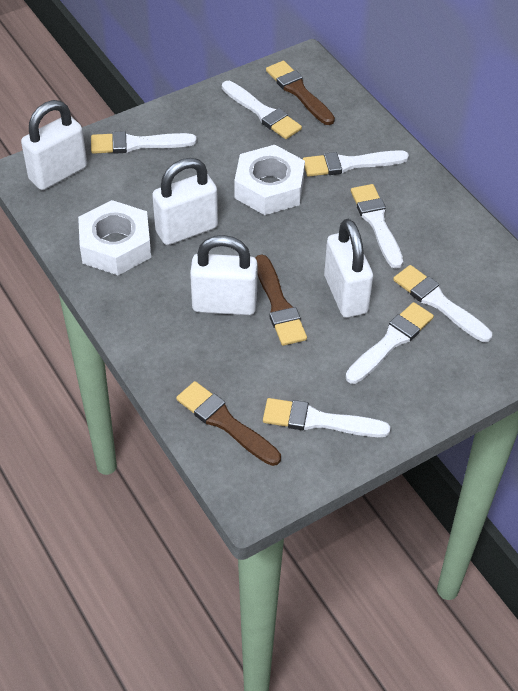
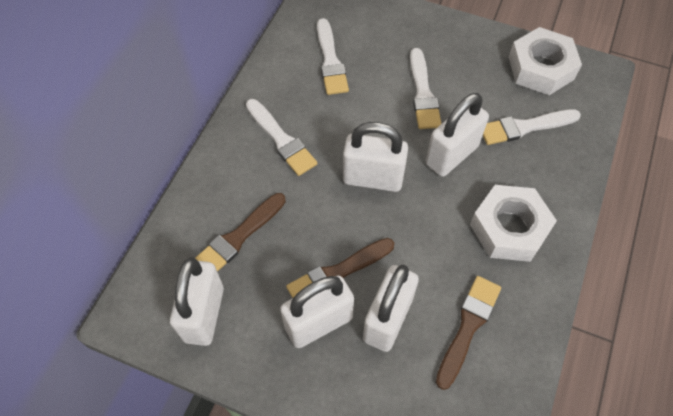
white brush: 7 -> 4
white padlock: 4 -> 5

